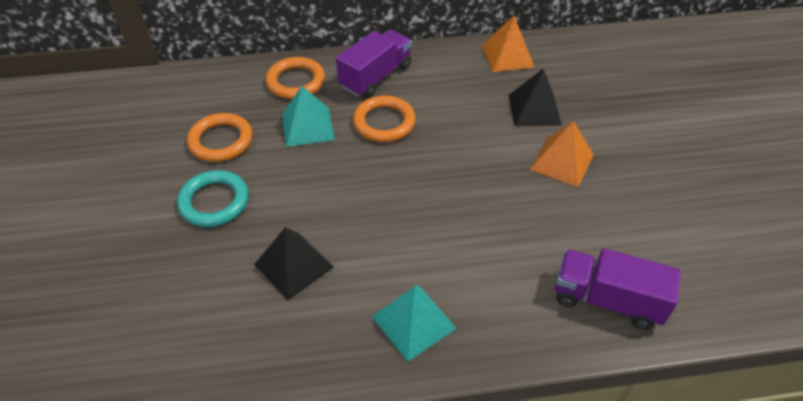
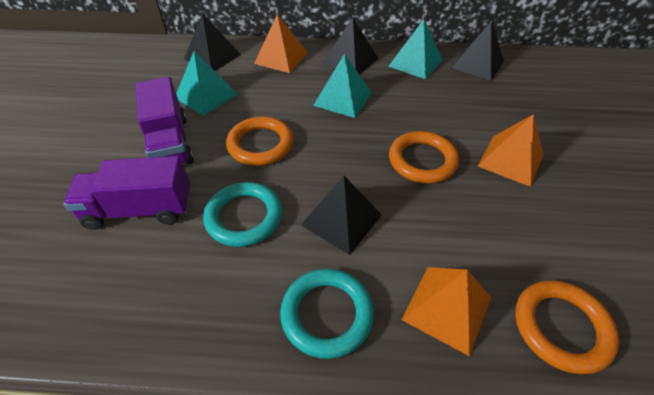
black pyramid: 2 -> 4
orange pyramid: 2 -> 3
turquoise pyramid: 2 -> 3
turquoise ring: 1 -> 2

